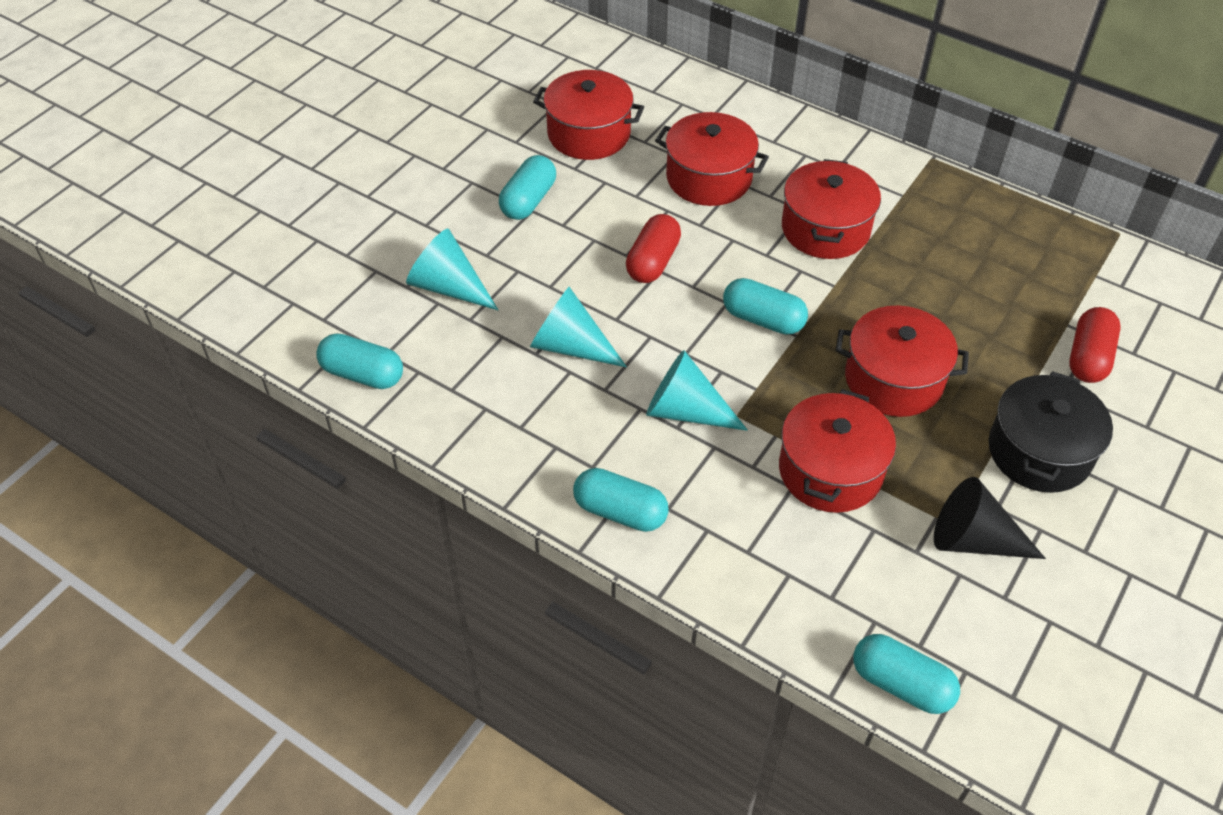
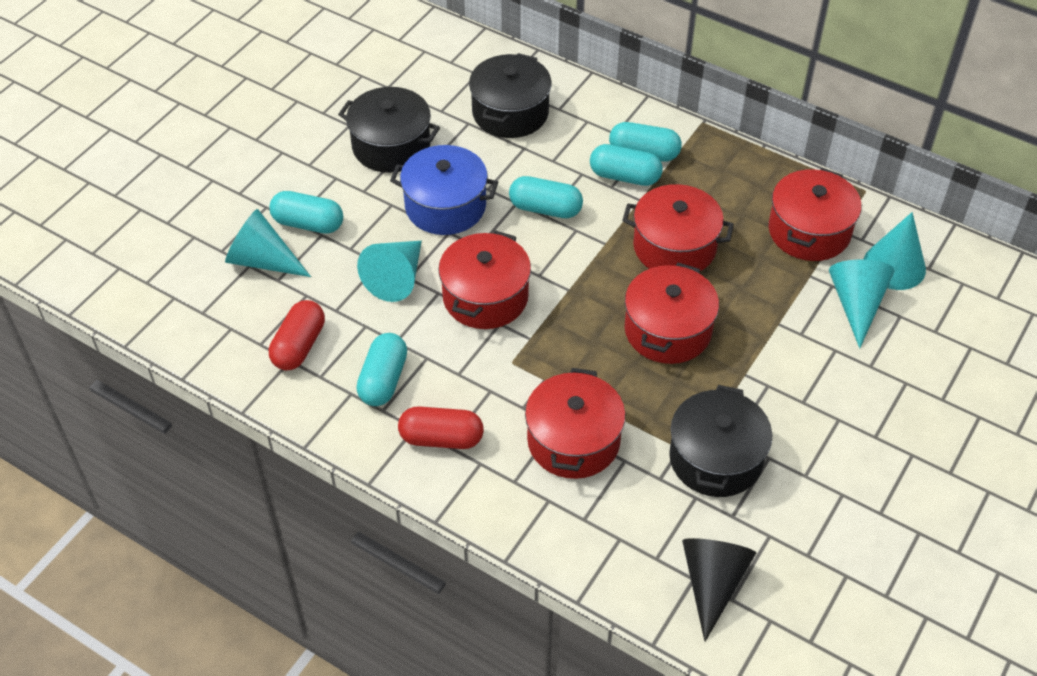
black pot: 1 -> 3
blue pot: 0 -> 1
turquoise cone: 3 -> 4

